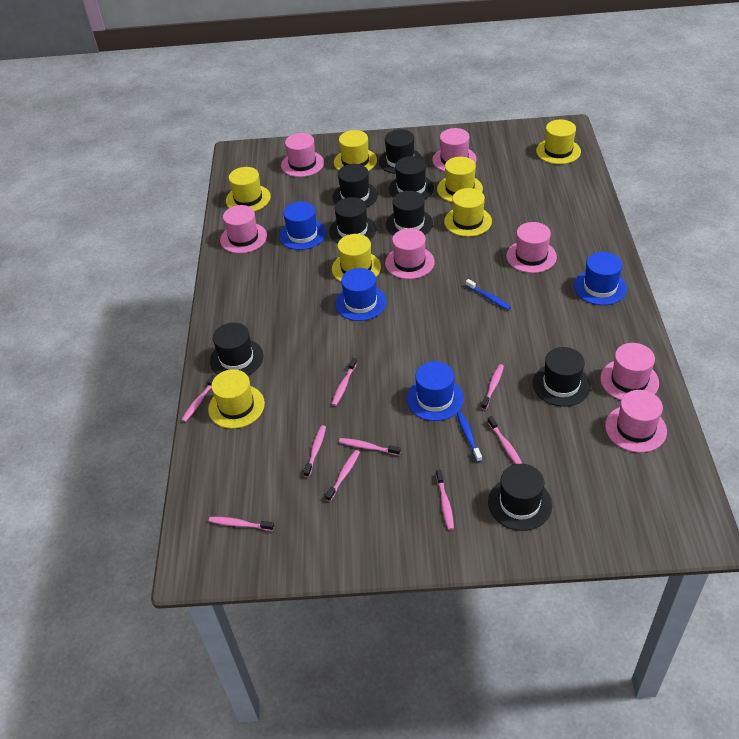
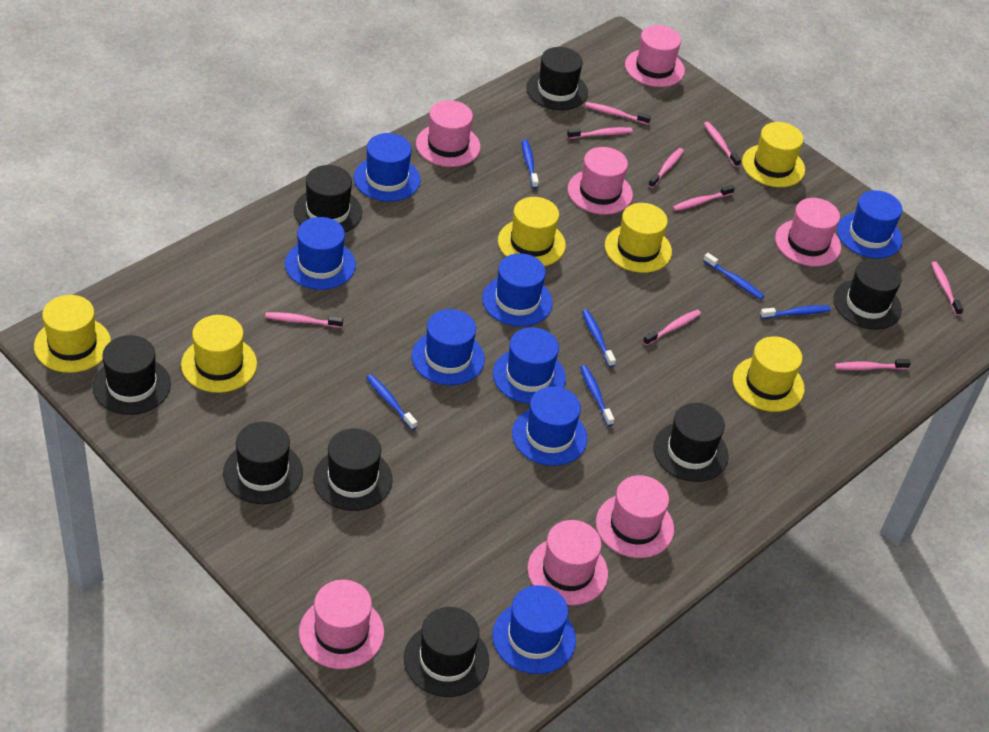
blue hat: 4 -> 8
blue toothbrush: 2 -> 6
yellow hat: 7 -> 6

